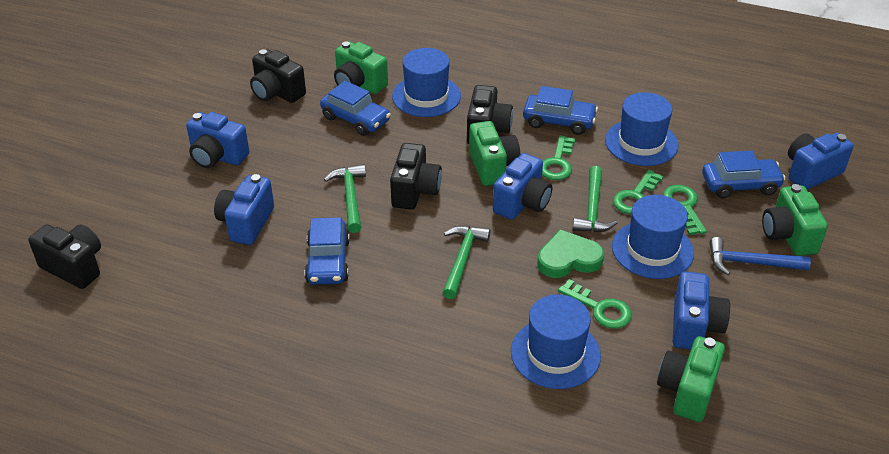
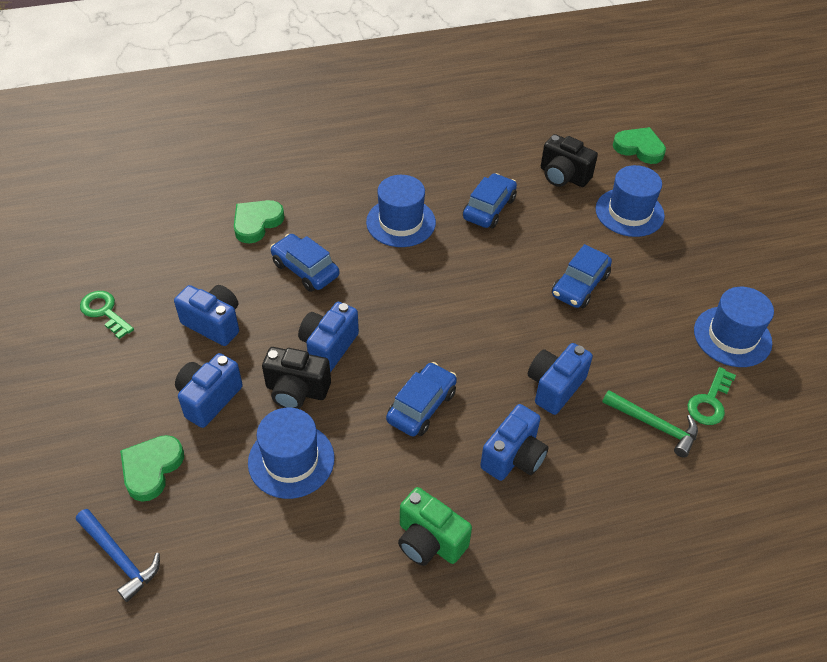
black camera: 4 -> 2
green camera: 4 -> 1
green hammer: 3 -> 1
green heart: 1 -> 3
green key: 4 -> 2

